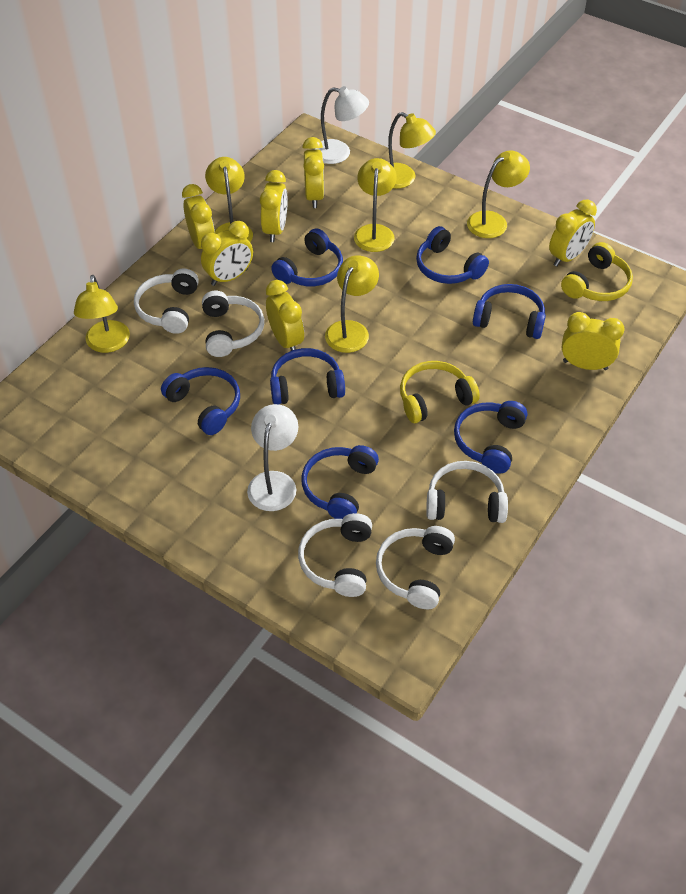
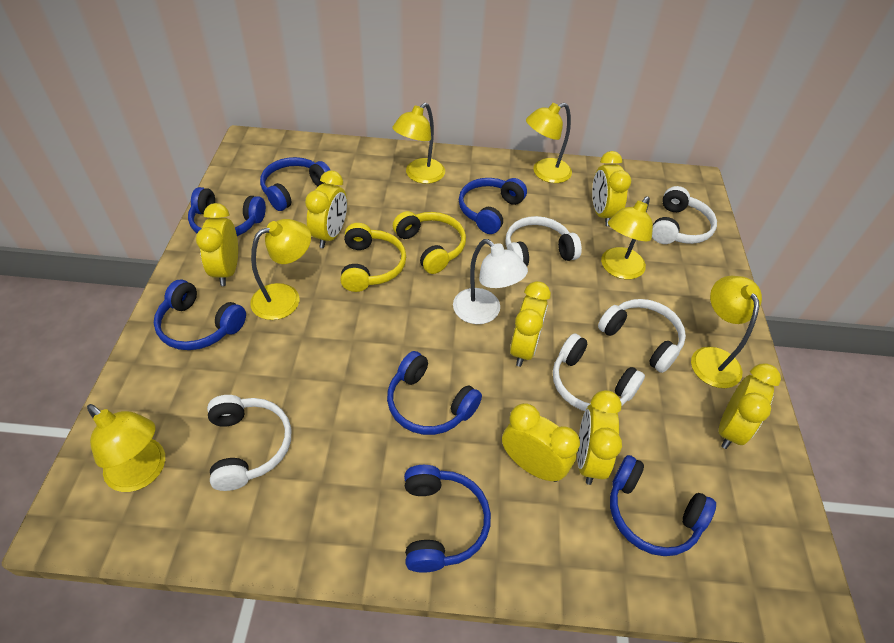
white lamp: 2 -> 1

